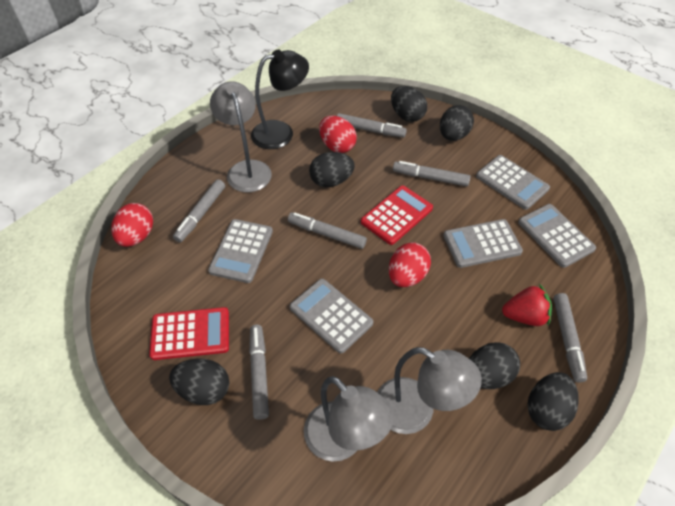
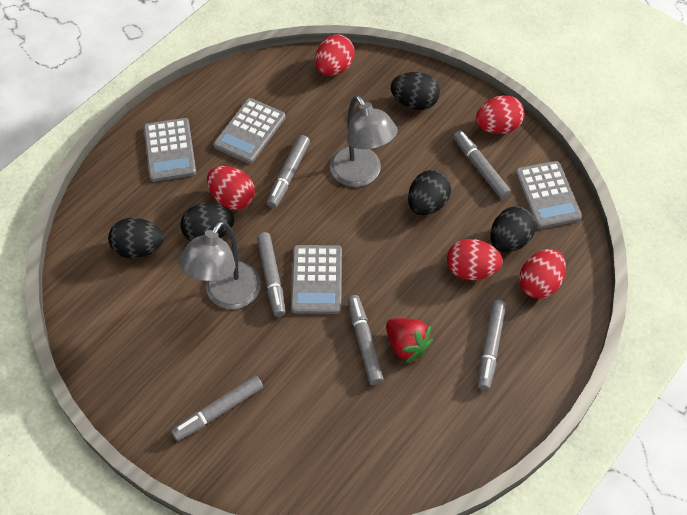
black egg: 6 -> 5
black lamp: 1 -> 0
grey calculator: 5 -> 4
grey lamp: 3 -> 2
red calculator: 2 -> 0
red egg: 3 -> 5

